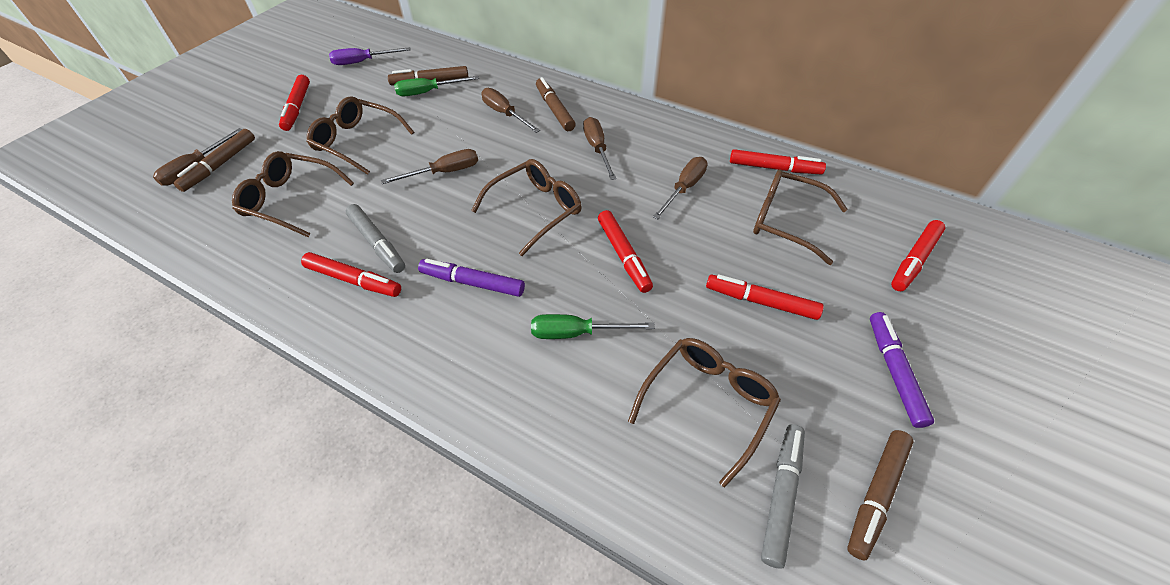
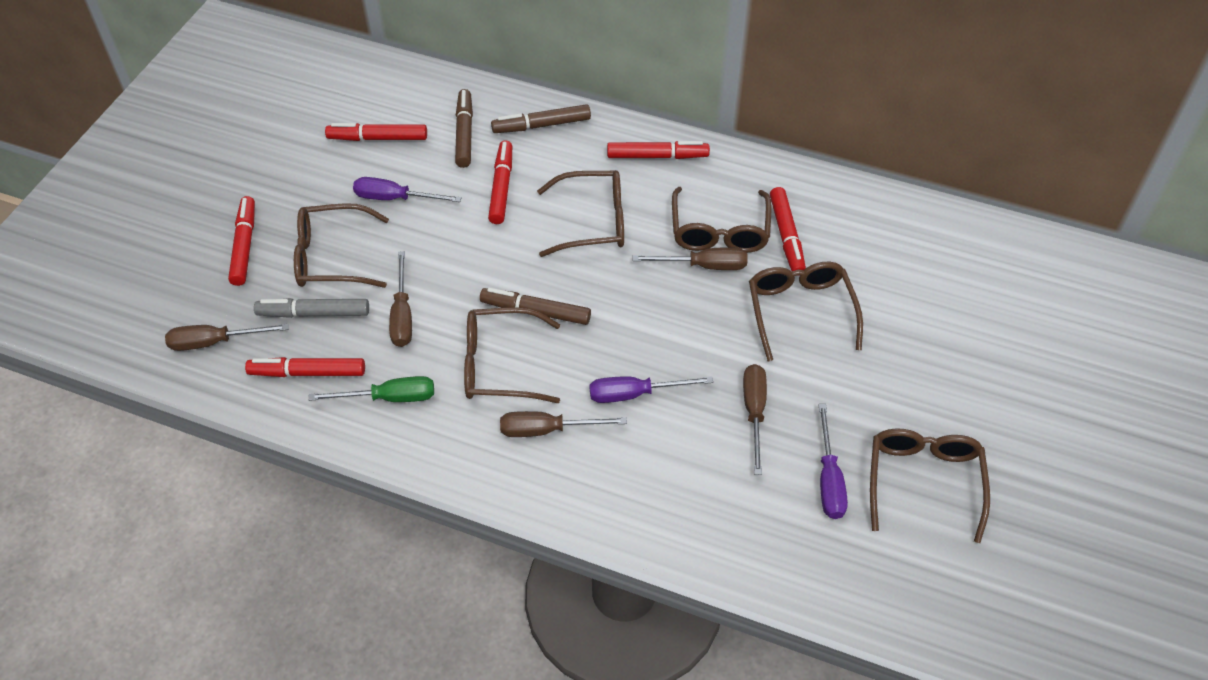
brown glasses: 5 -> 6
brown marker: 4 -> 3
green screwdriver: 2 -> 1
grey marker: 2 -> 1
purple marker: 2 -> 0
purple screwdriver: 1 -> 3

